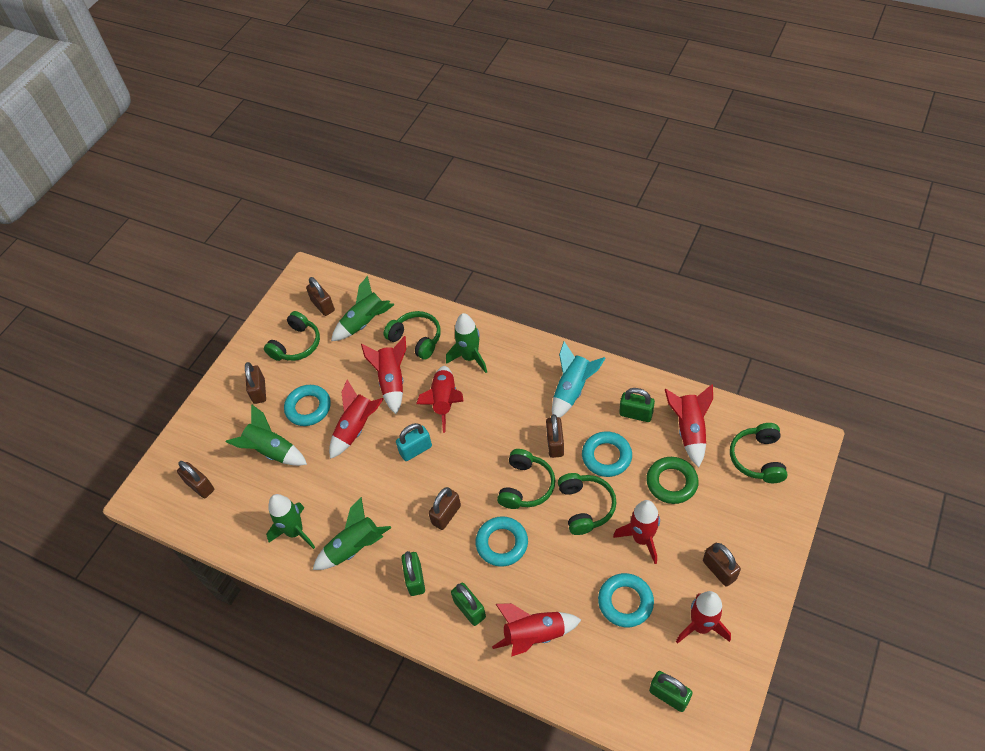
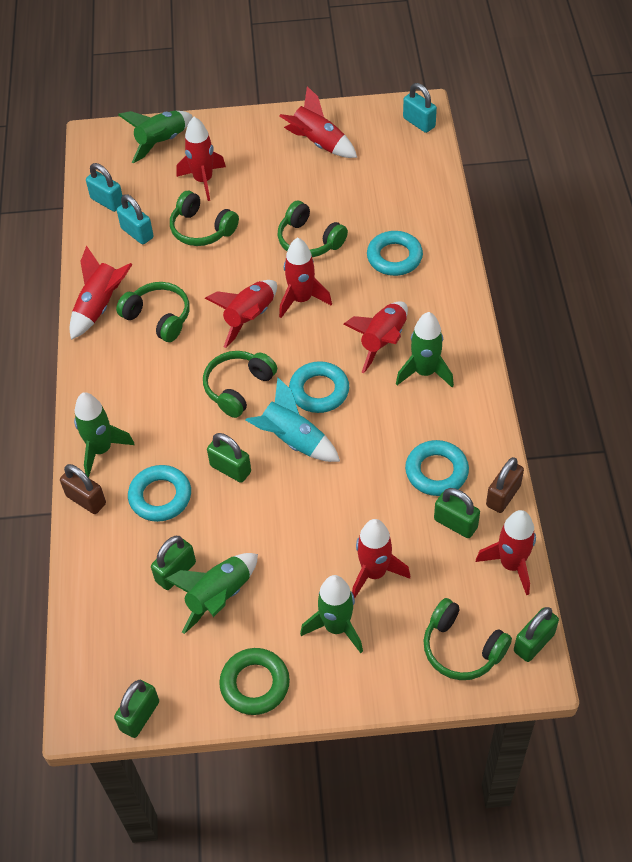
brown padlock: 6 -> 2
green padlock: 4 -> 5
red rocket: 7 -> 8
turquoise padlock: 1 -> 3

